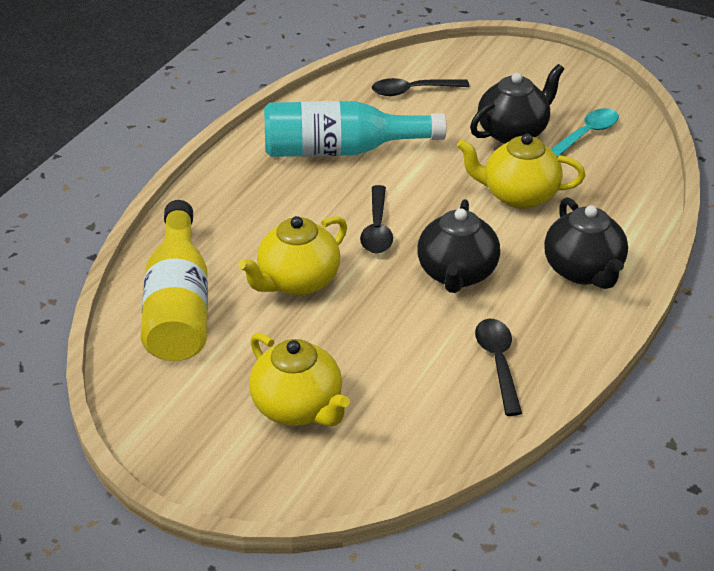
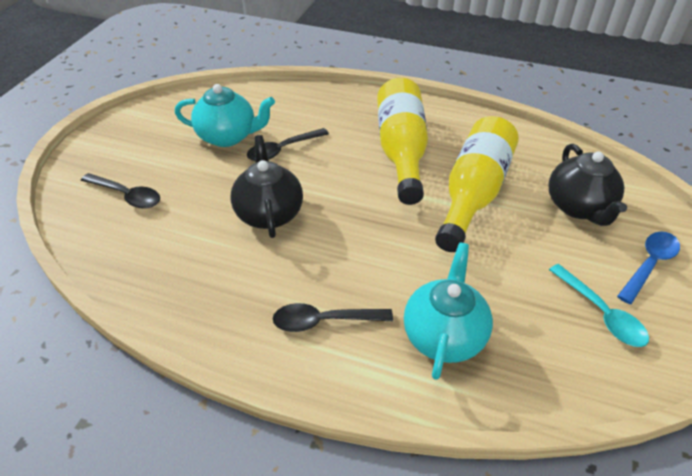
black teapot: 3 -> 2
blue spoon: 0 -> 1
turquoise bottle: 1 -> 0
turquoise teapot: 0 -> 2
yellow bottle: 1 -> 2
yellow teapot: 3 -> 0

